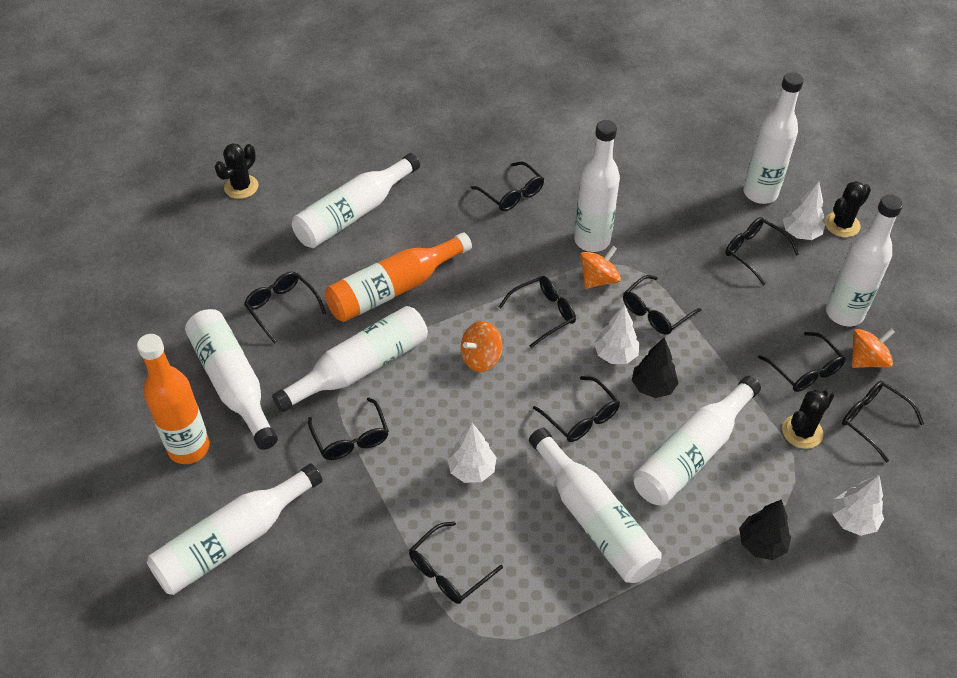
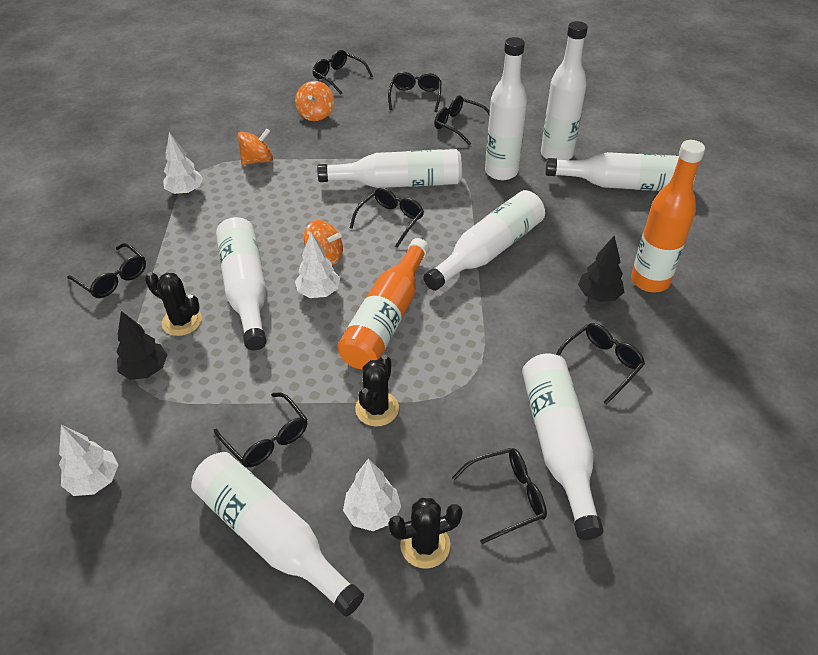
black glasses: 10 -> 8
white bottle: 9 -> 8

